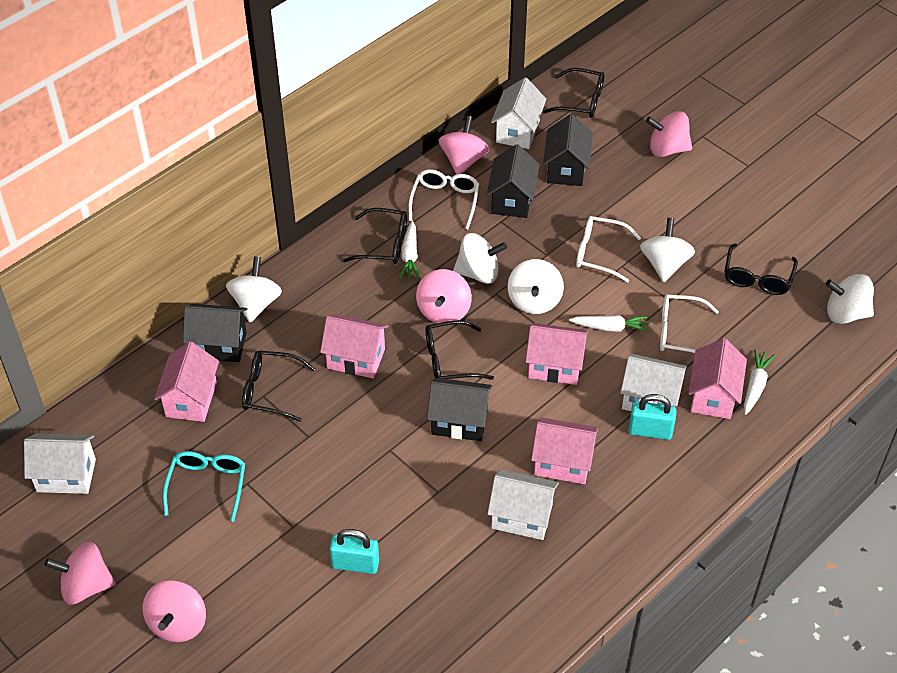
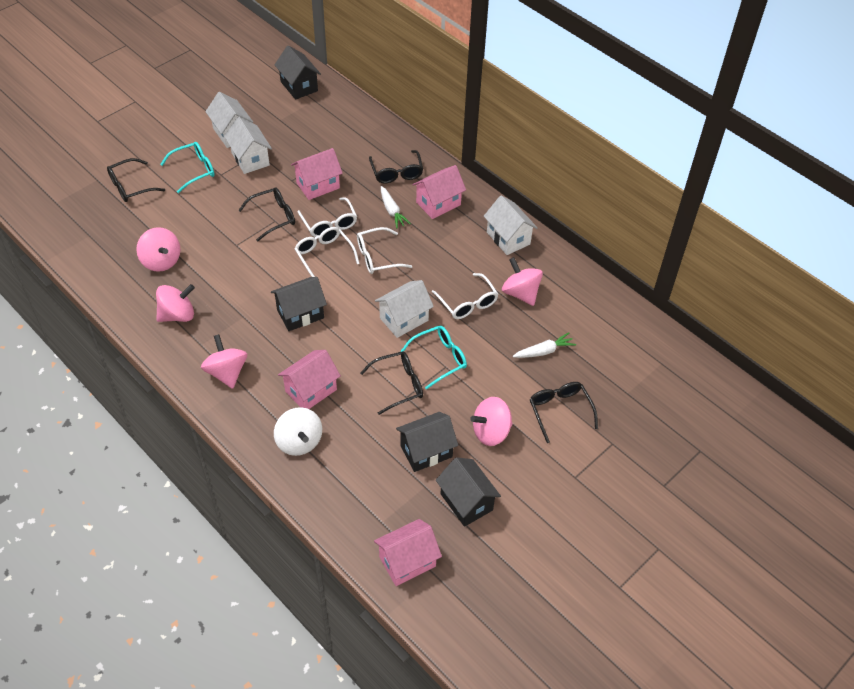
pink house: 5 -> 4
turquoise glasses: 1 -> 2
turquoise padlock: 2 -> 0
white carrot: 3 -> 2
white glasses: 3 -> 4
white spinning top: 5 -> 1

